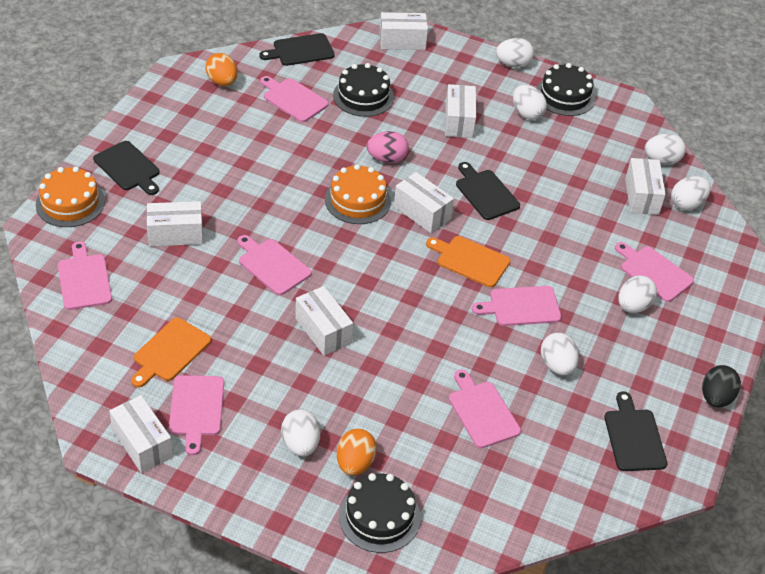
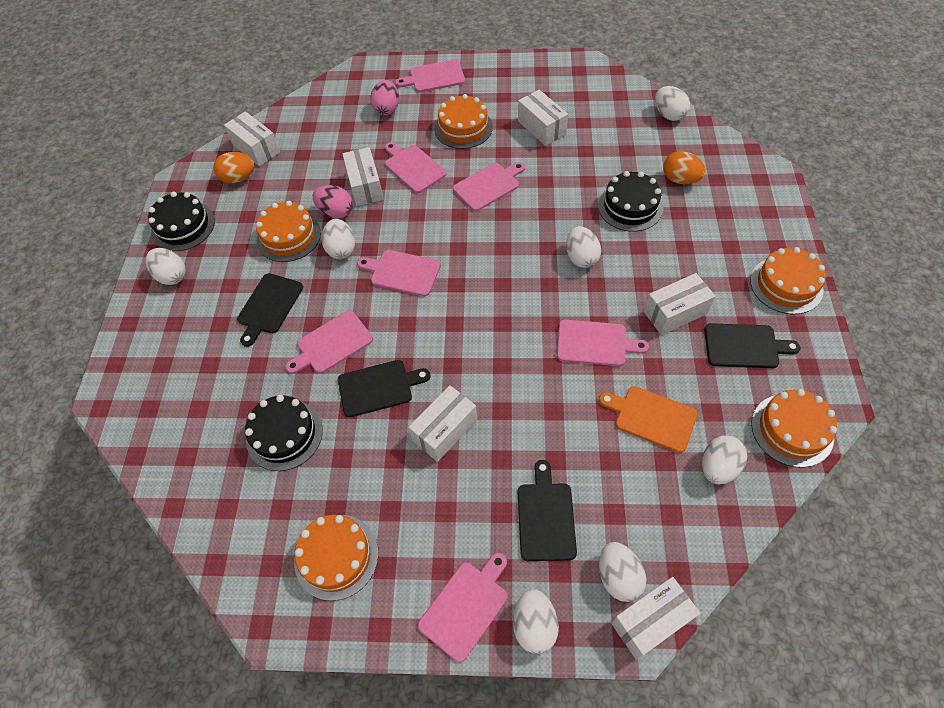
black egg: 1 -> 0
orange cake: 2 -> 5
orange cutting board: 2 -> 1
pink egg: 1 -> 2
white box: 7 -> 6

